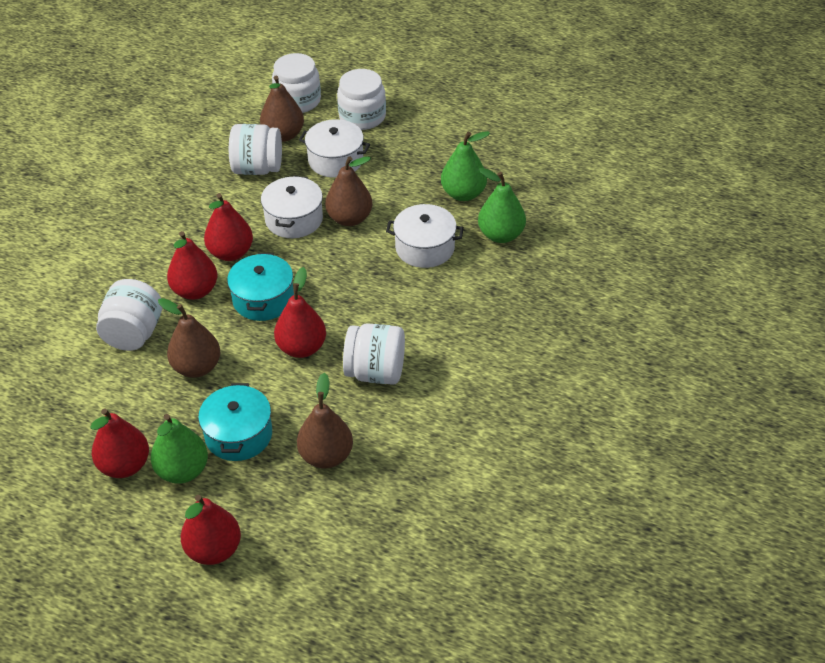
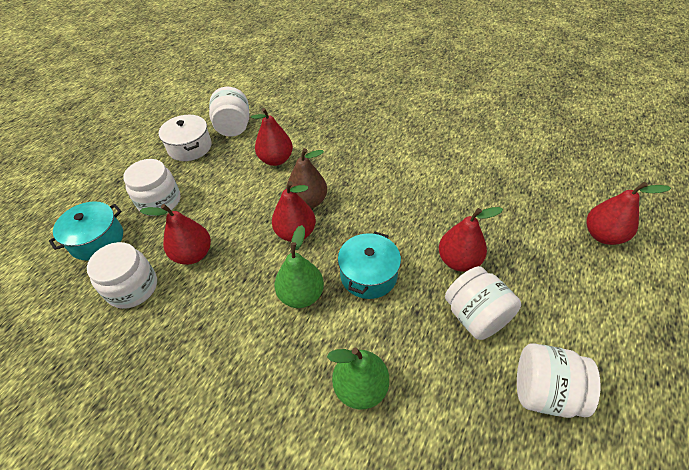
brown pear: 4 -> 1
green pear: 3 -> 2
white pot: 3 -> 1

